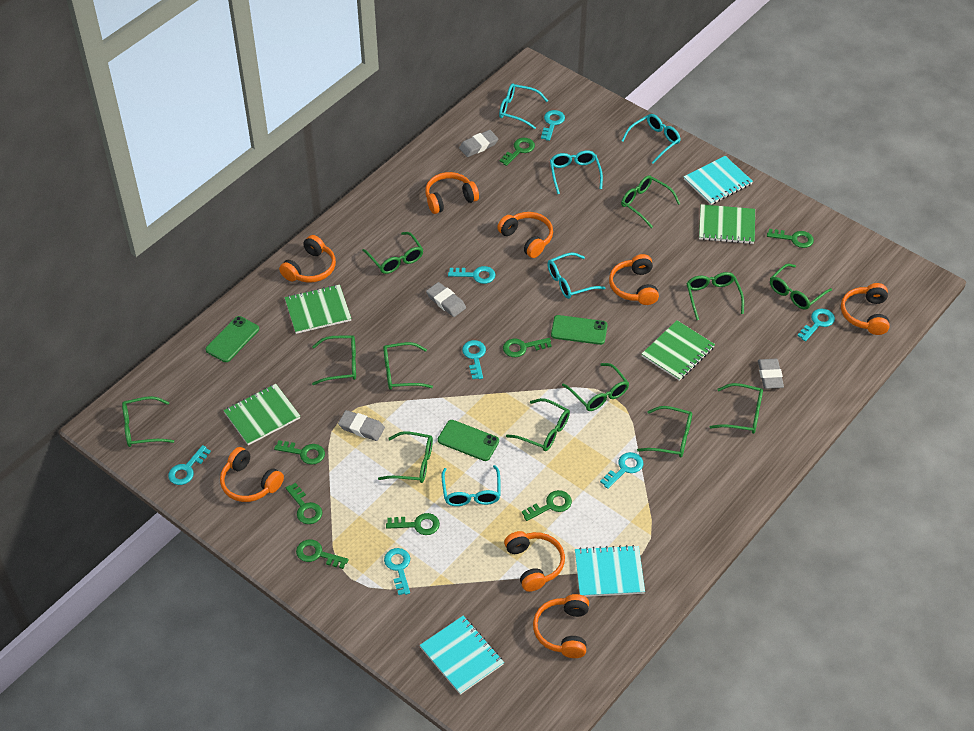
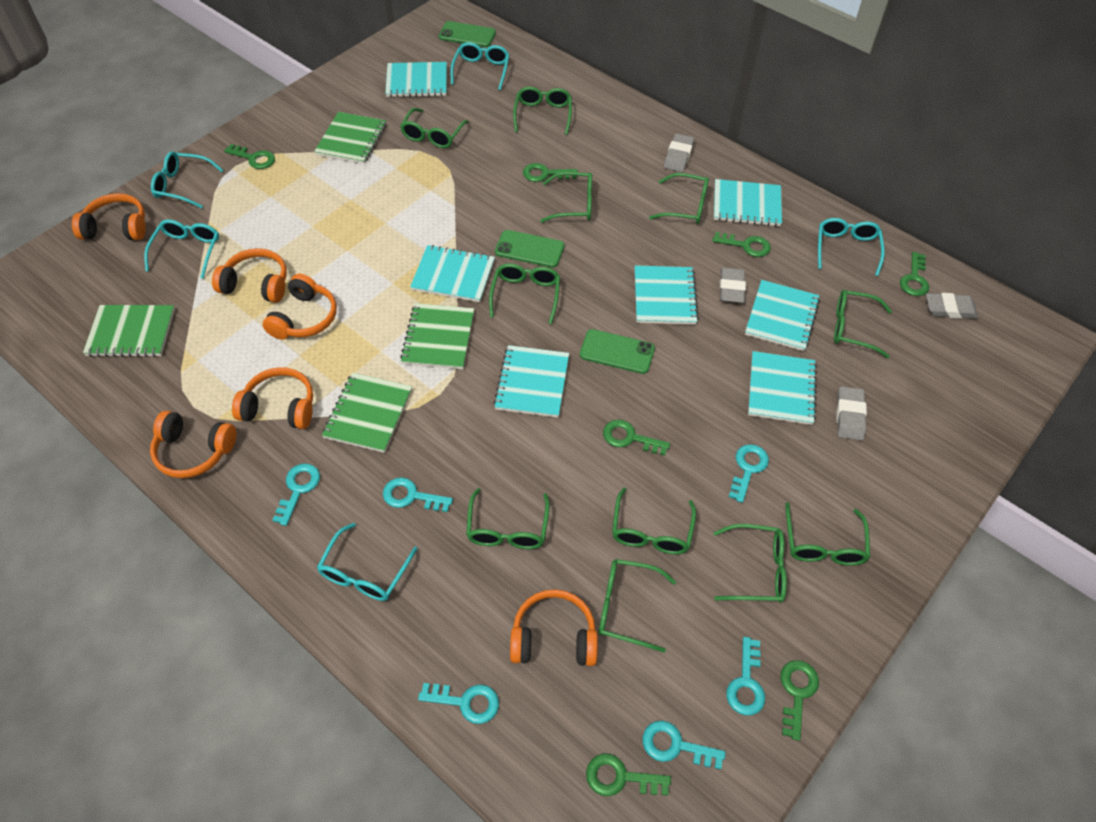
green glasses: 12 -> 11
green key: 8 -> 7
orange headphones: 8 -> 6
turquoise key: 7 -> 6
turquoise notebook: 3 -> 7

